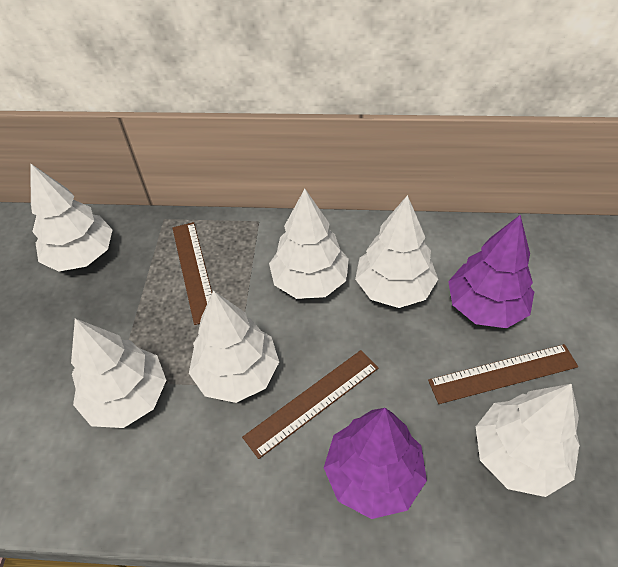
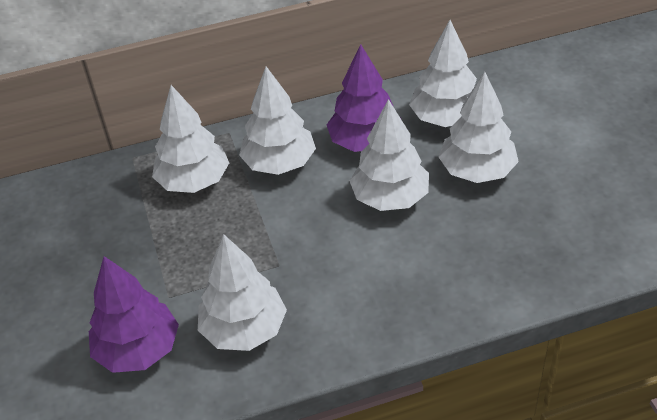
brown ruler: 3 -> 0

